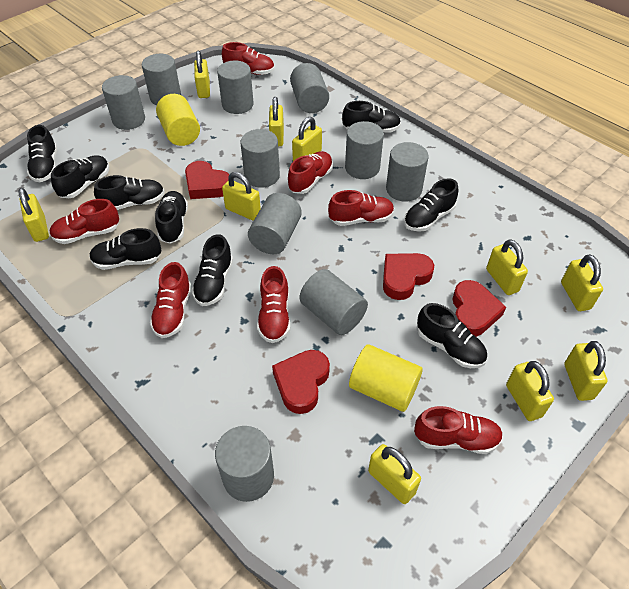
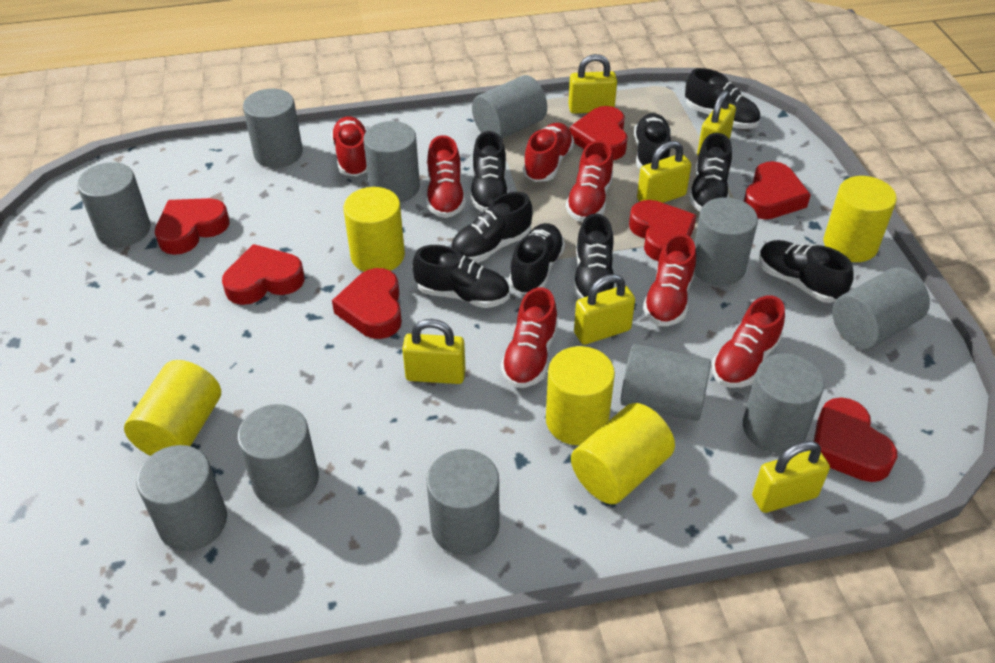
grey cylinder: 10 -> 11
red heart: 4 -> 7
yellow cylinder: 2 -> 5
yellow padlock: 10 -> 6

